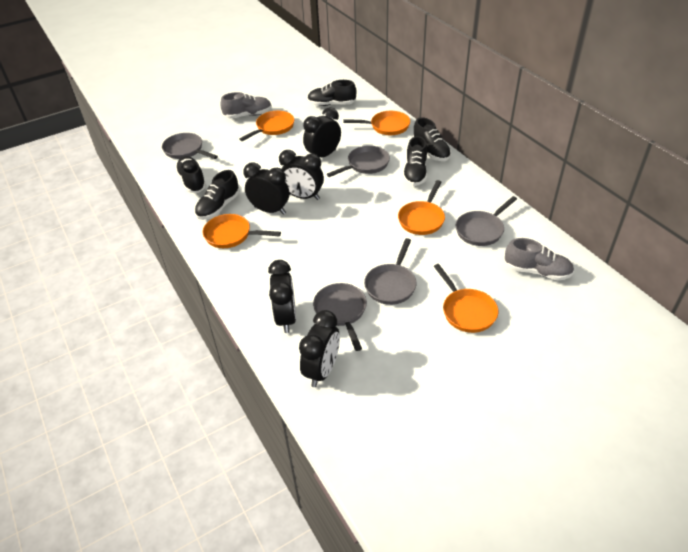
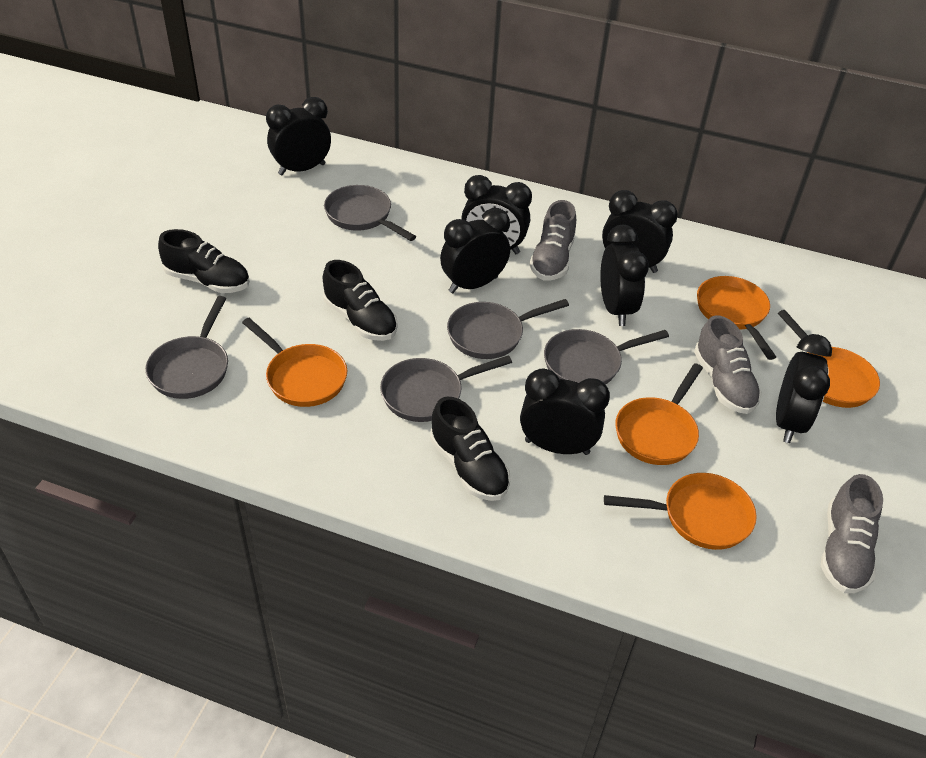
black clock: 5 -> 7
black shoe: 5 -> 3
grey shoe: 2 -> 3

